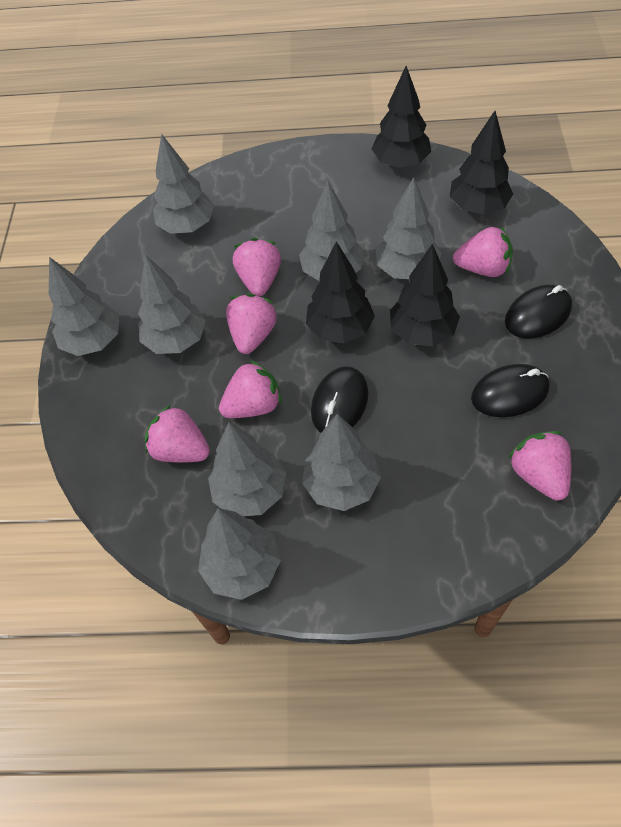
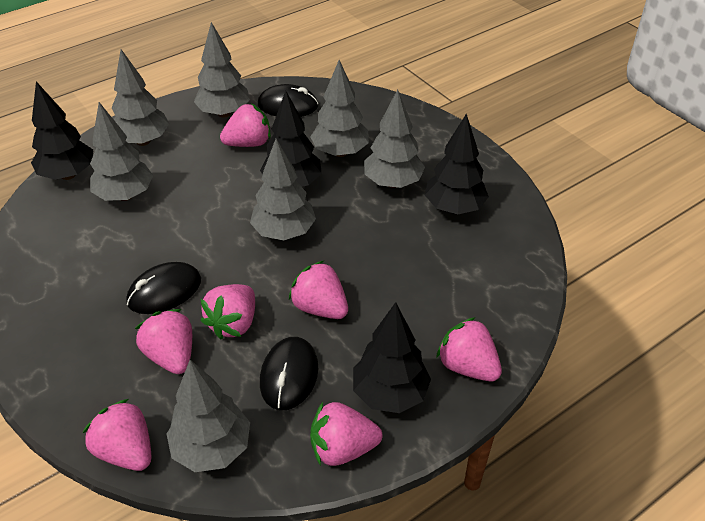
grey tree: 8 -> 7
pink strawberry: 6 -> 7

